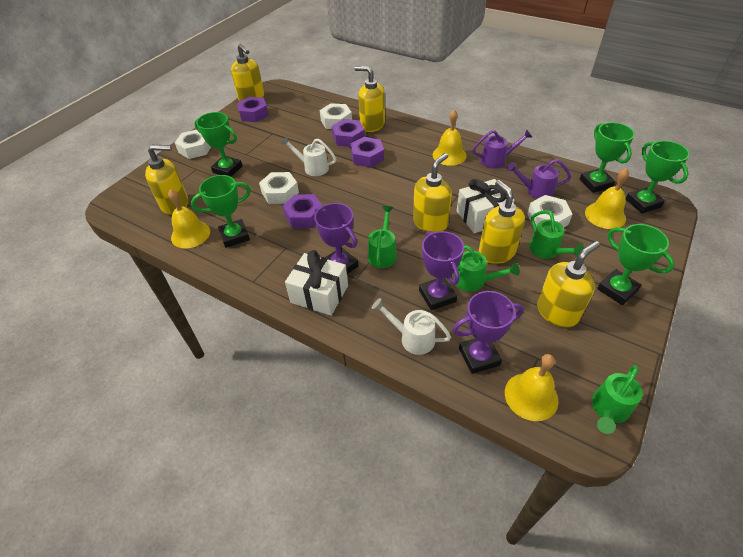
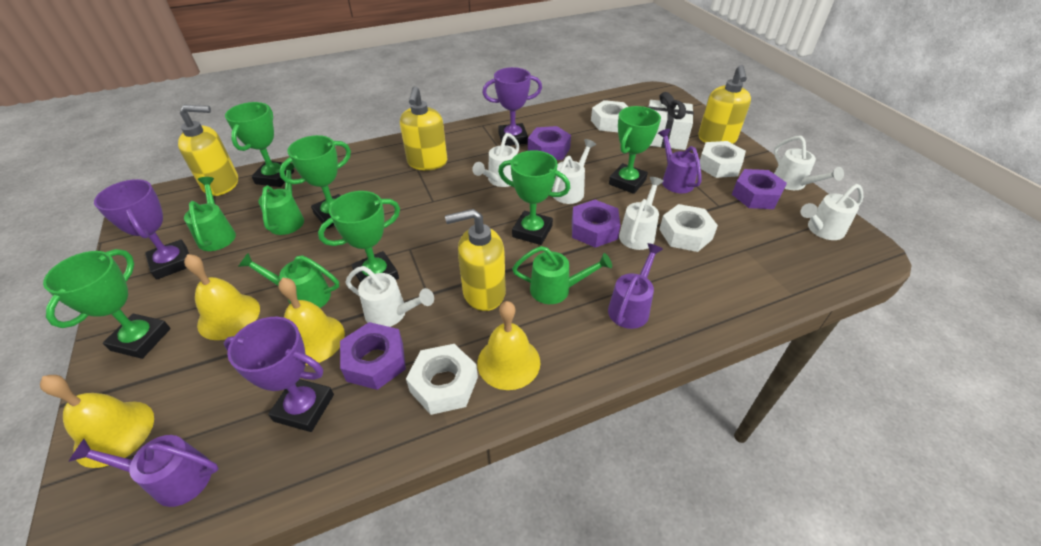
green trophy: 5 -> 6
purple watering can: 2 -> 3
white gift: 2 -> 1
white watering can: 2 -> 6
yellow soap dispenser: 6 -> 4

